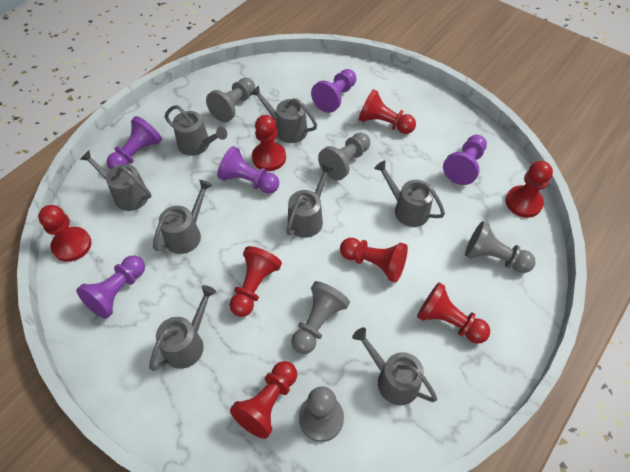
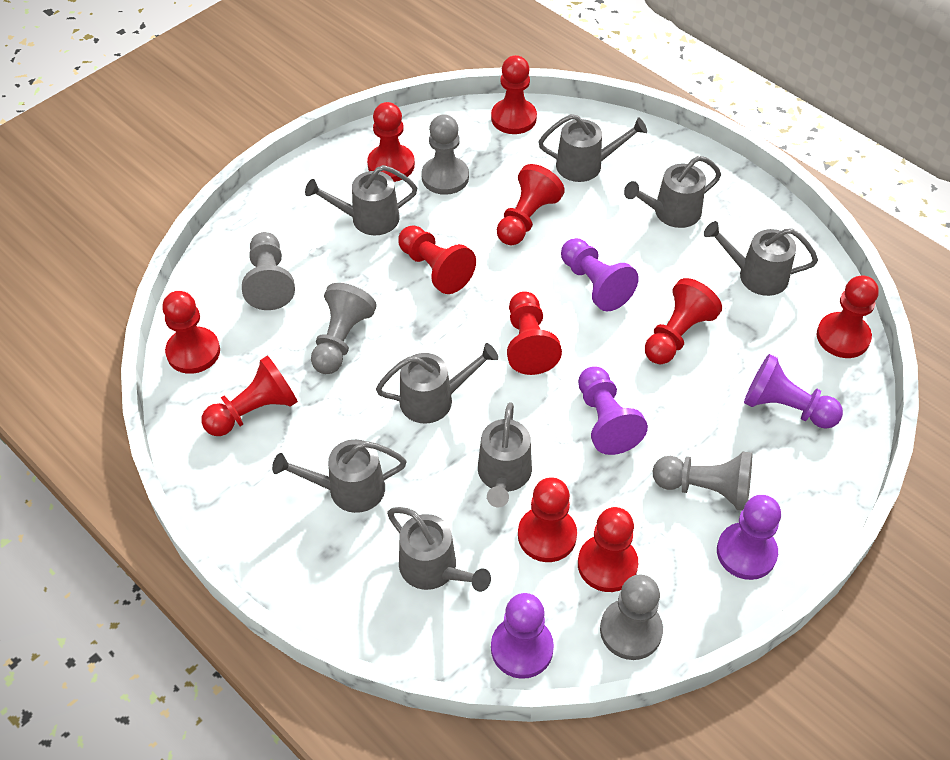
red pawn: 8 -> 11

